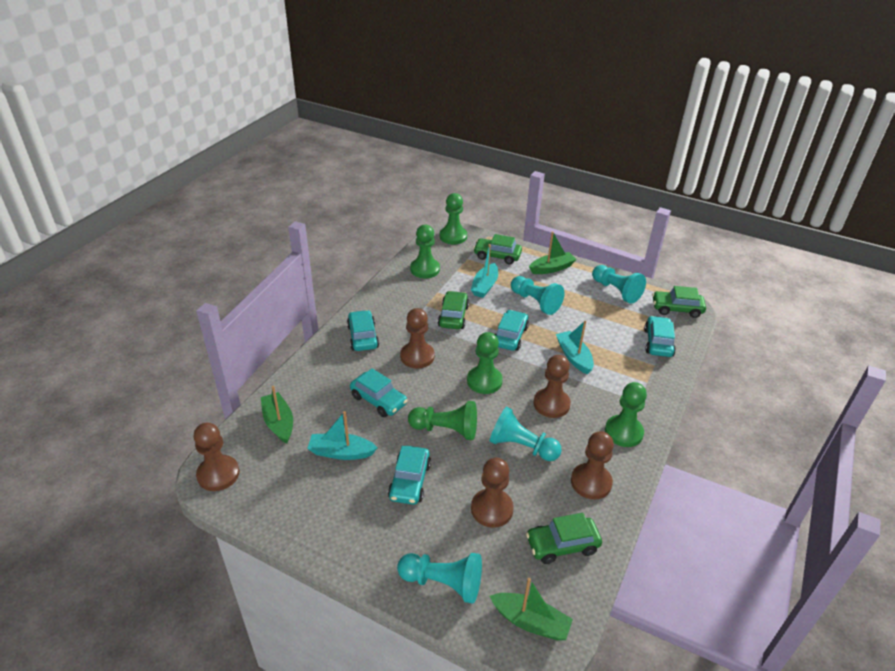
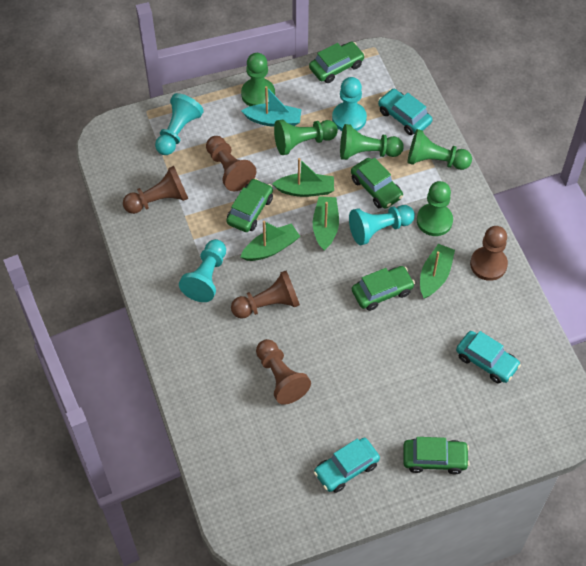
green boat: 3 -> 4
green car: 4 -> 5
turquoise boat: 3 -> 1
turquoise car: 5 -> 3

